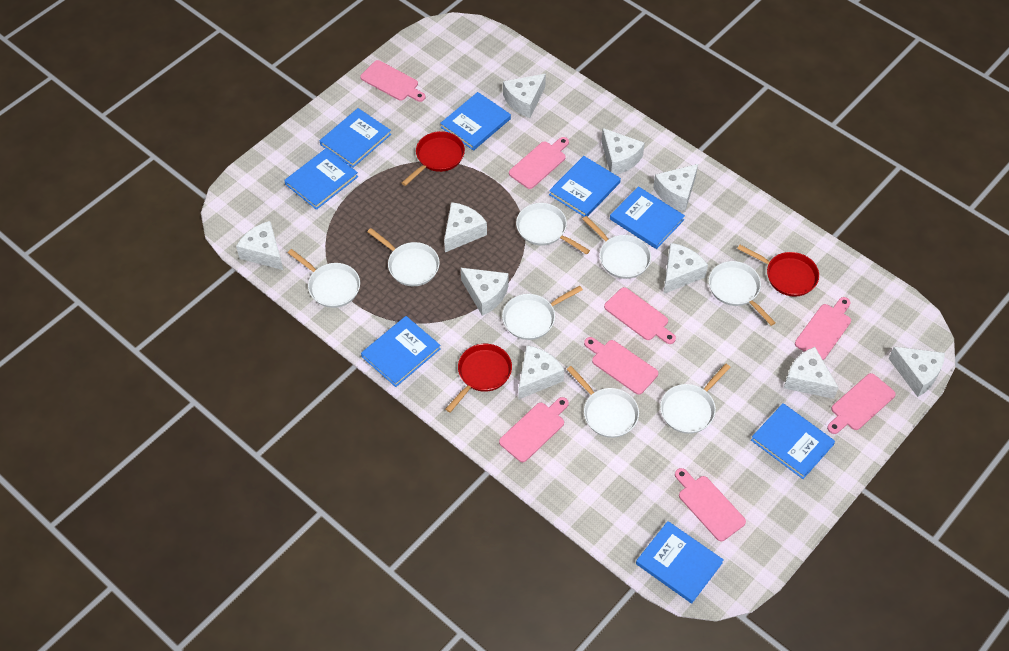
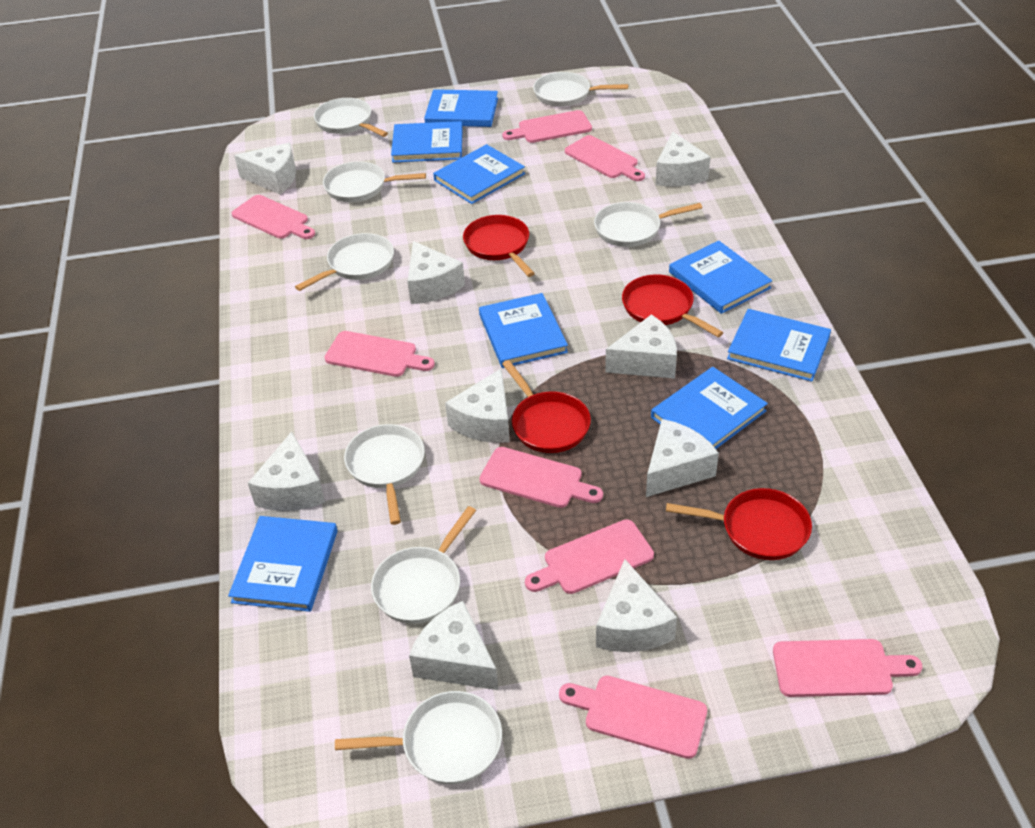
red pan: 3 -> 4
white cheese: 10 -> 9

